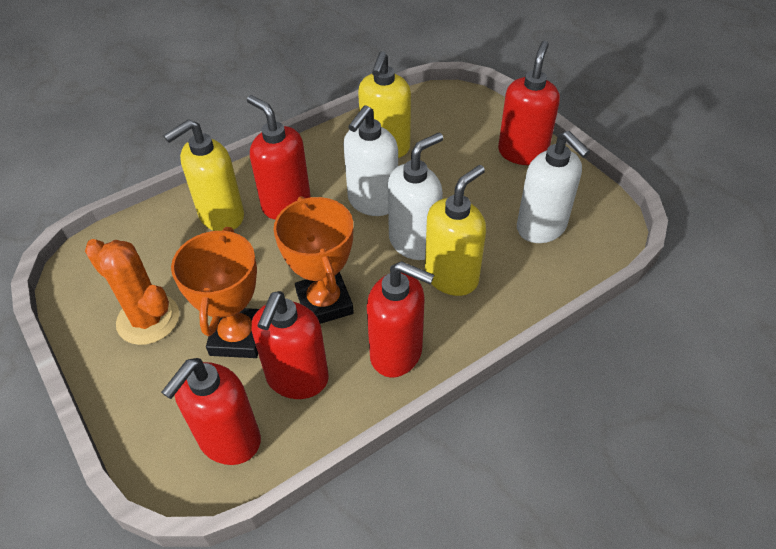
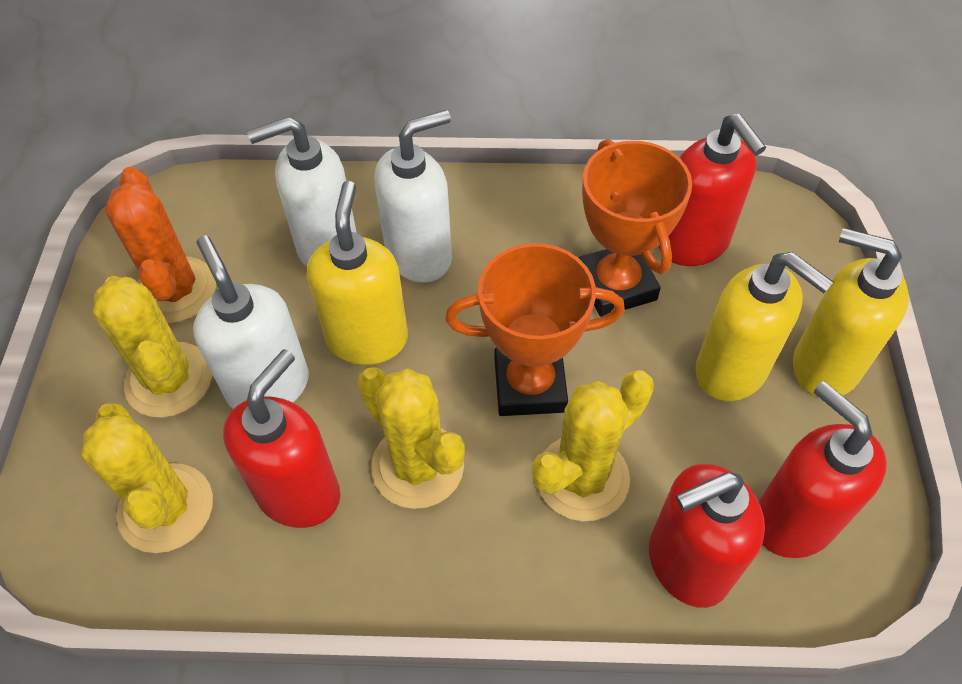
red soap dispenser: 5 -> 4
yellow cactus: 0 -> 4

